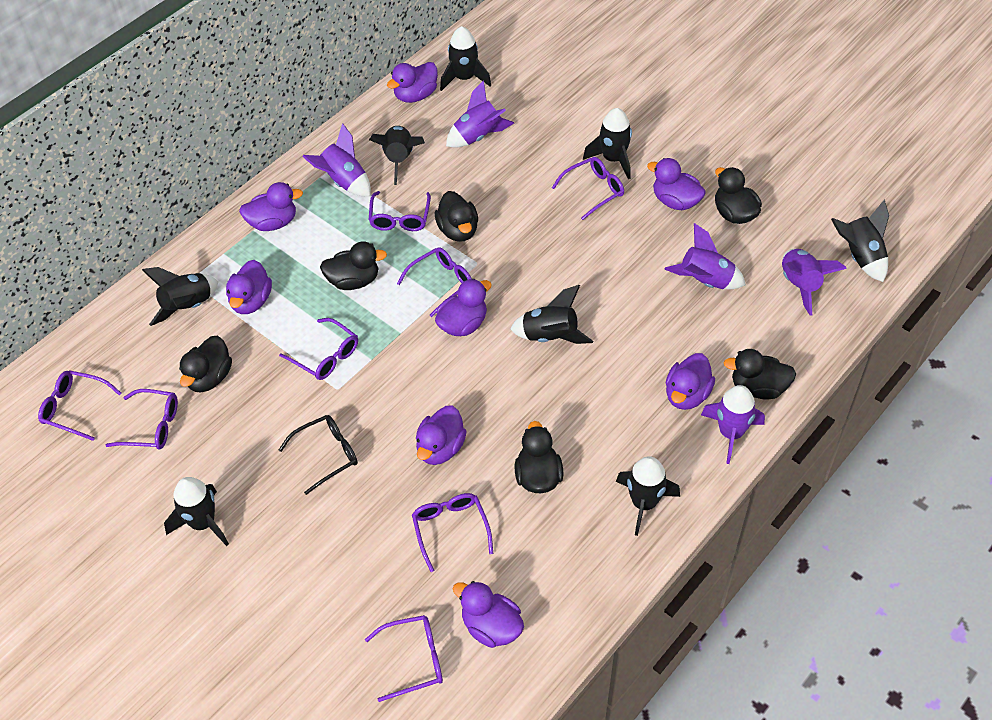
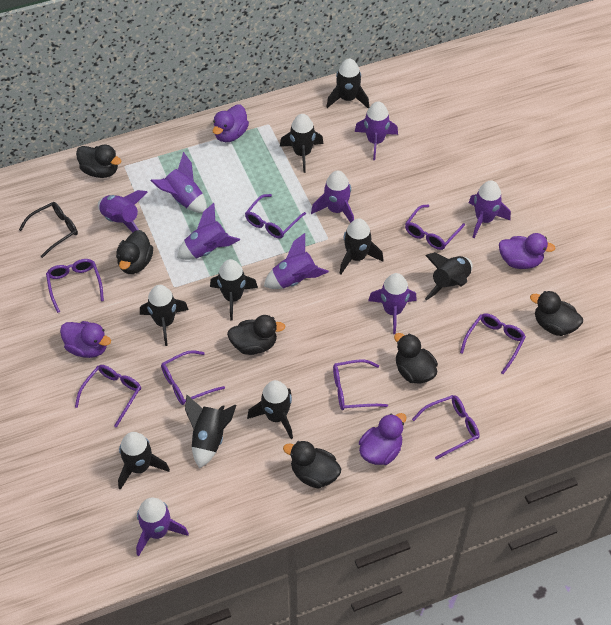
black rocket: 8 -> 9
purple duck: 8 -> 4
purple rocket: 5 -> 9

